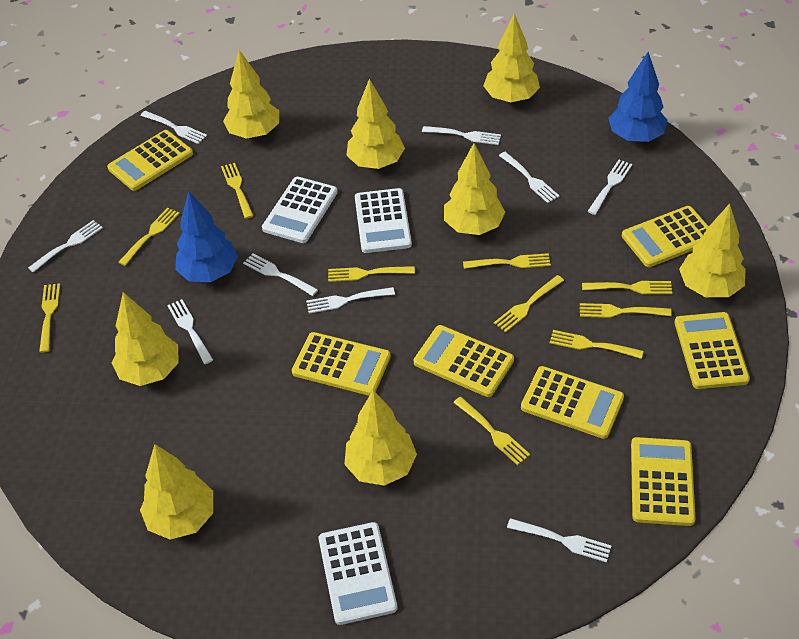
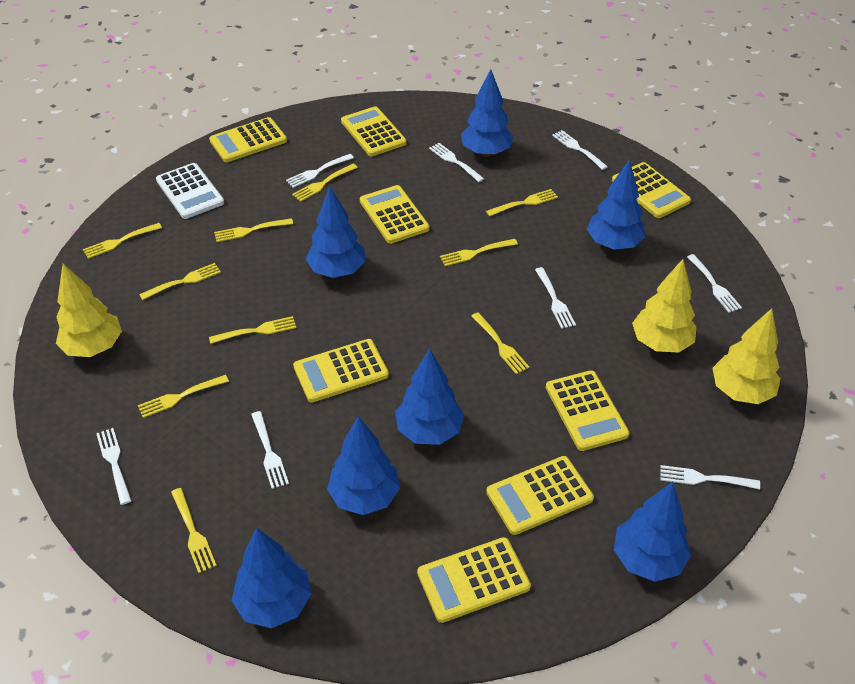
blue tree: 2 -> 7
white calculator: 3 -> 1
white fork: 9 -> 8
yellow calculator: 7 -> 8
yellow tree: 8 -> 3

